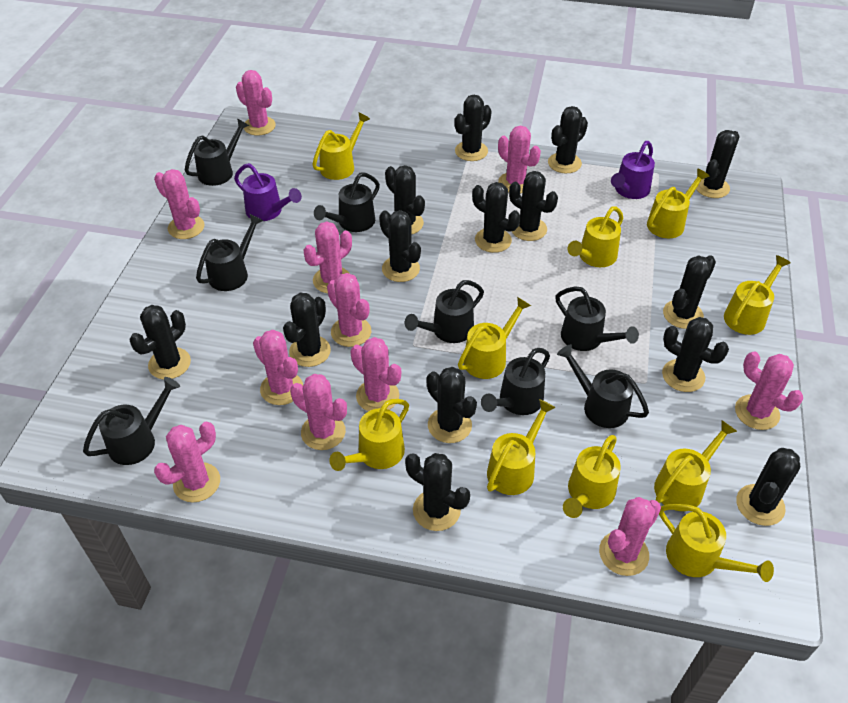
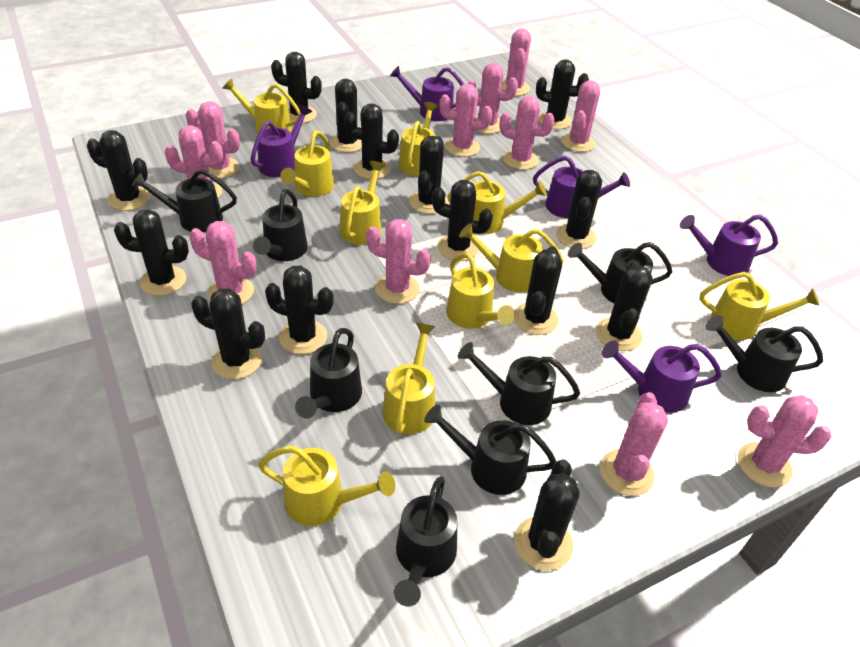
purple watering can: 2 -> 5

